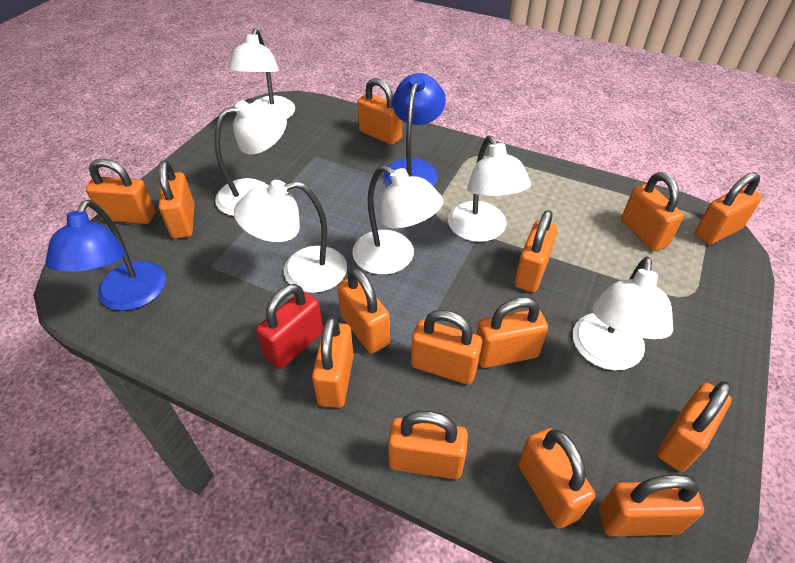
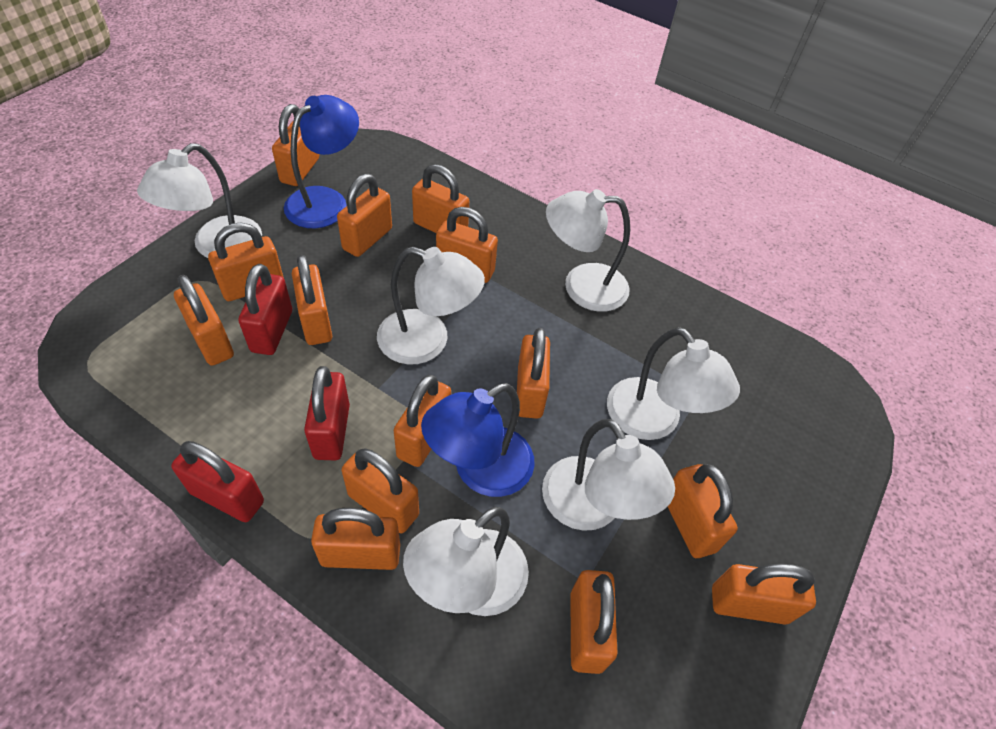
red padlock: 1 -> 3

